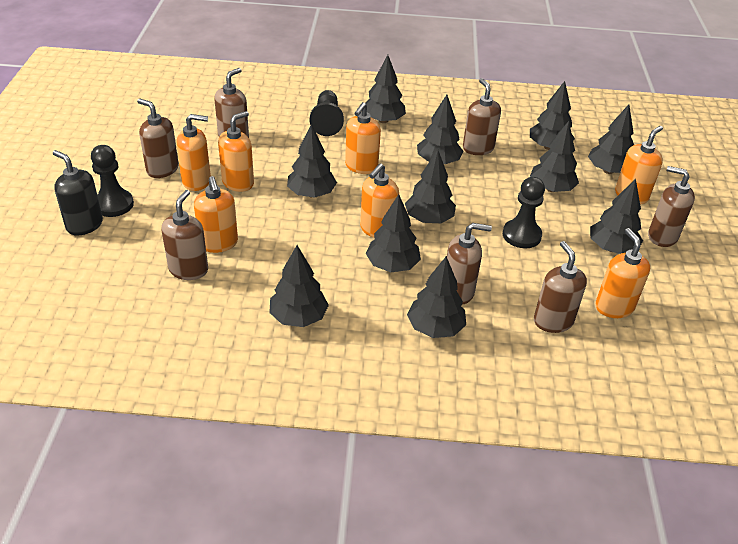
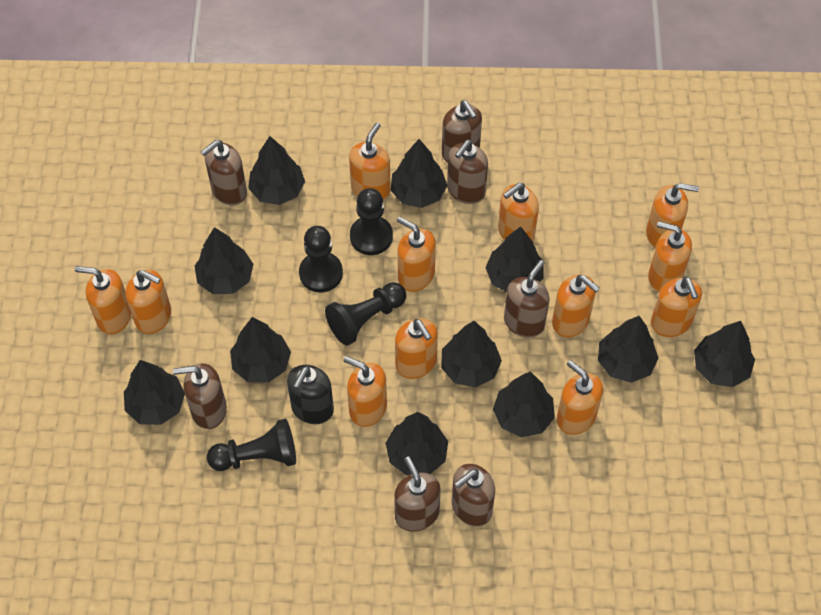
black pawn: 3 -> 4
orange soap dispenser: 7 -> 12

